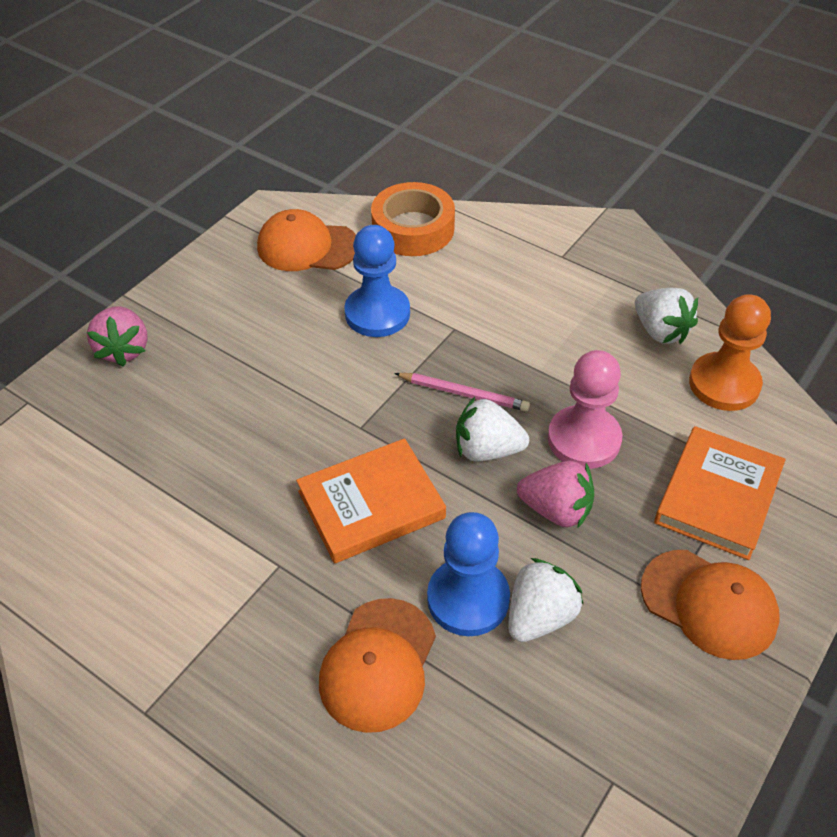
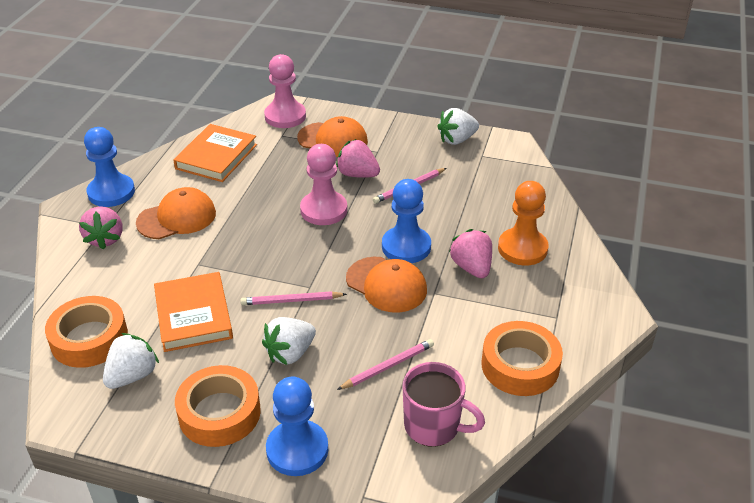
blue pawn: 2 -> 3
orange tape: 1 -> 3
pink mug: 0 -> 1
pink pawn: 1 -> 2
pink pencil: 1 -> 3
pink strawberry: 2 -> 3

